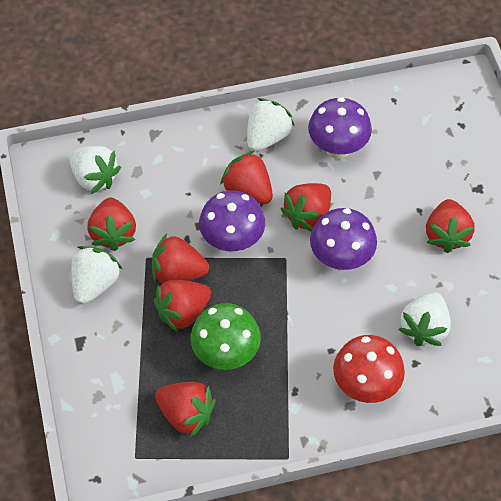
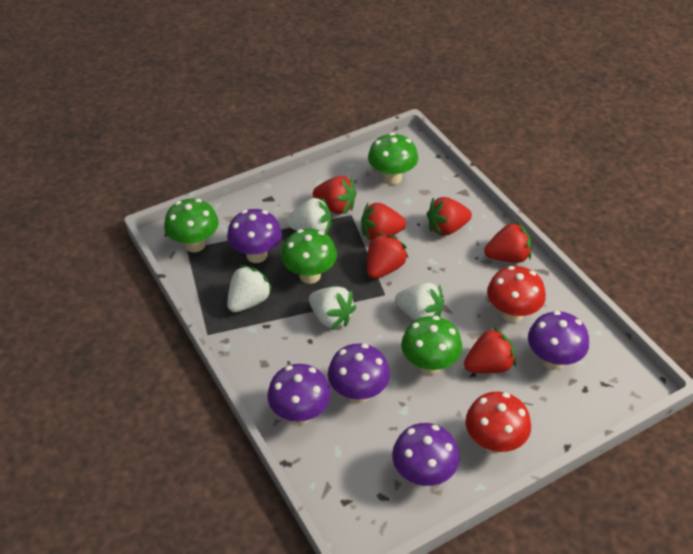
green mushroom: 1 -> 4
purple mushroom: 3 -> 5
red mushroom: 1 -> 2
red strawberry: 7 -> 6

